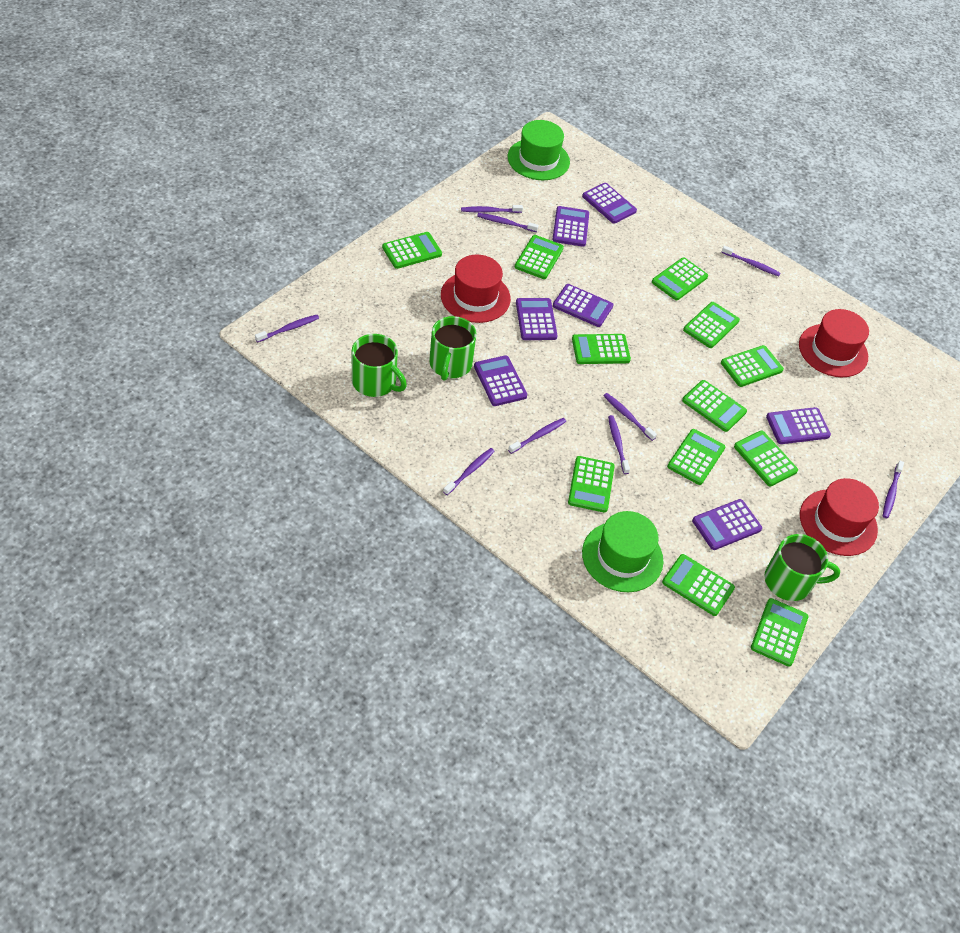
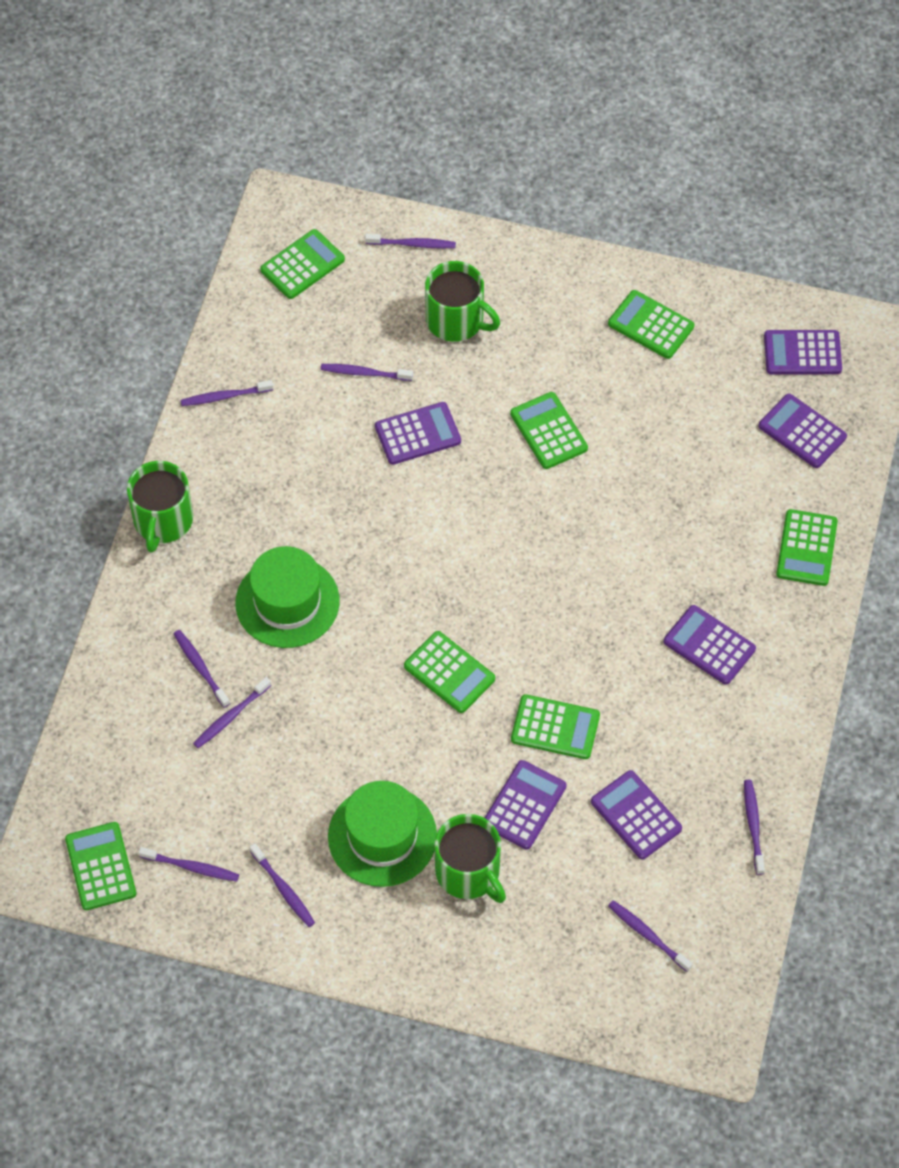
green calculator: 12 -> 7
purple calculator: 7 -> 6
red hat: 3 -> 0

